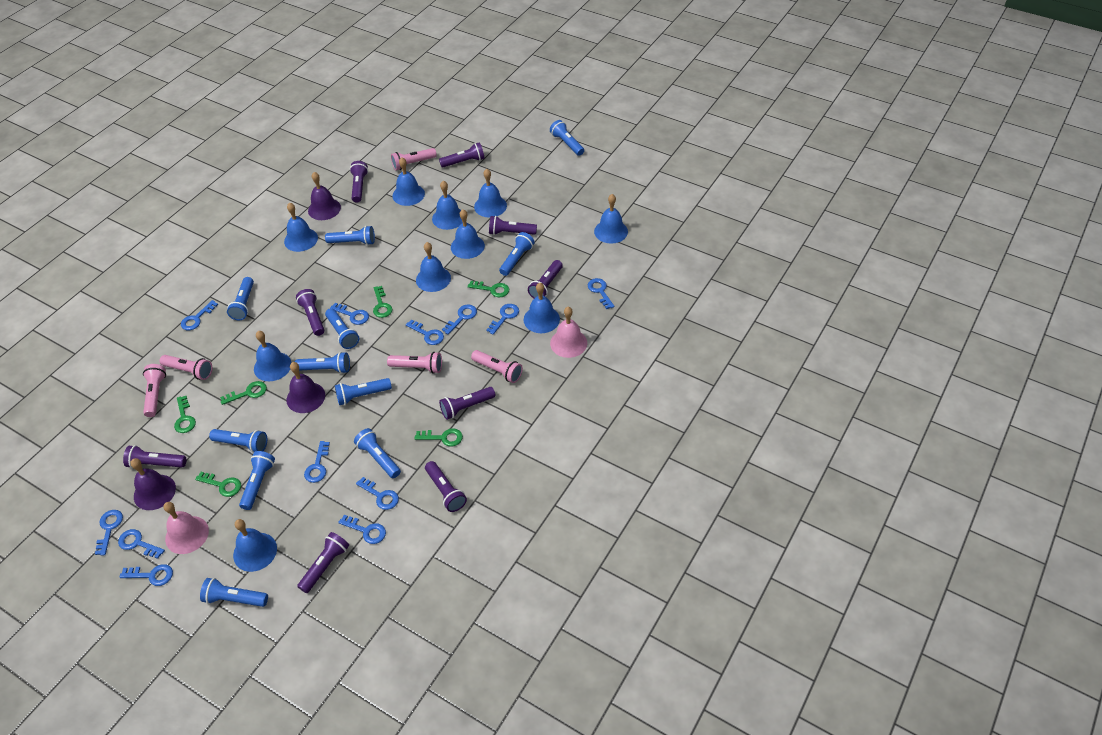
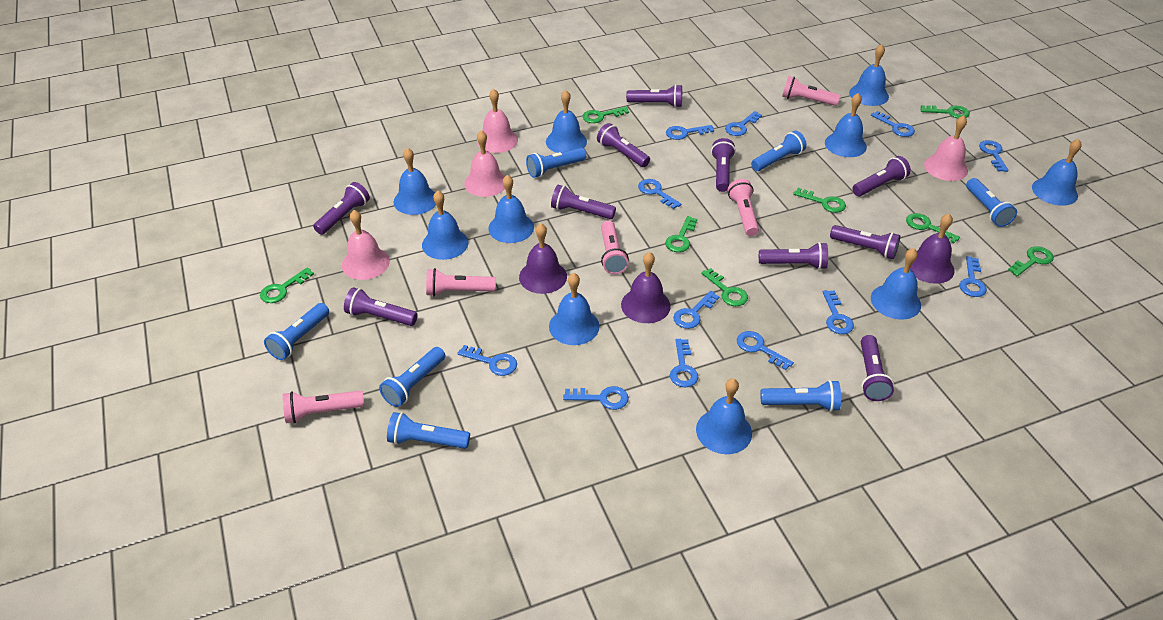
blue flashlight: 11 -> 7
green key: 6 -> 8
pink bell: 2 -> 4
purple flashlight: 9 -> 10

